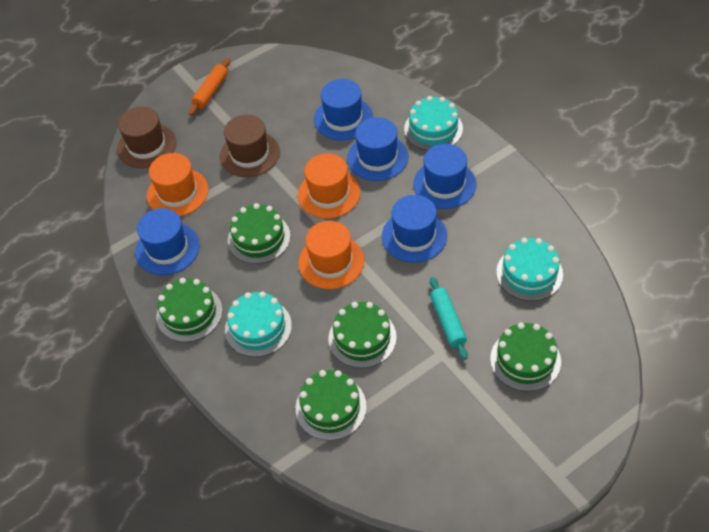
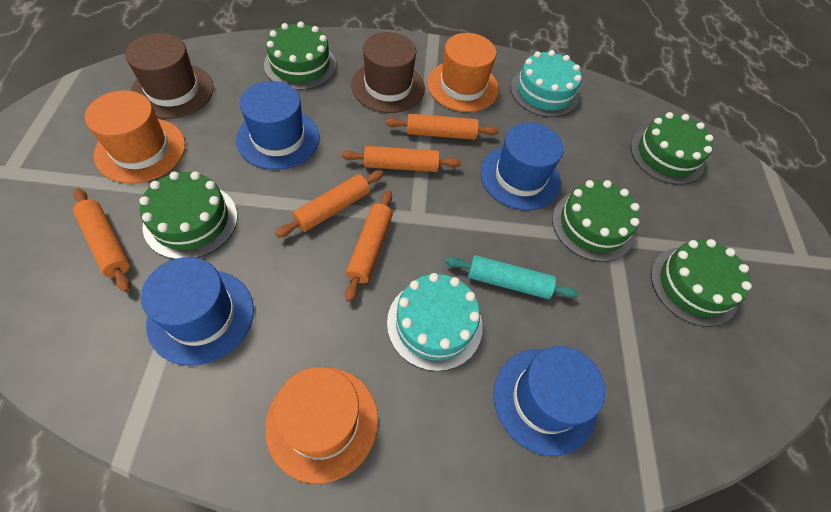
blue hat: 5 -> 4
orange rolling pin: 1 -> 5
turquoise cake: 3 -> 2

